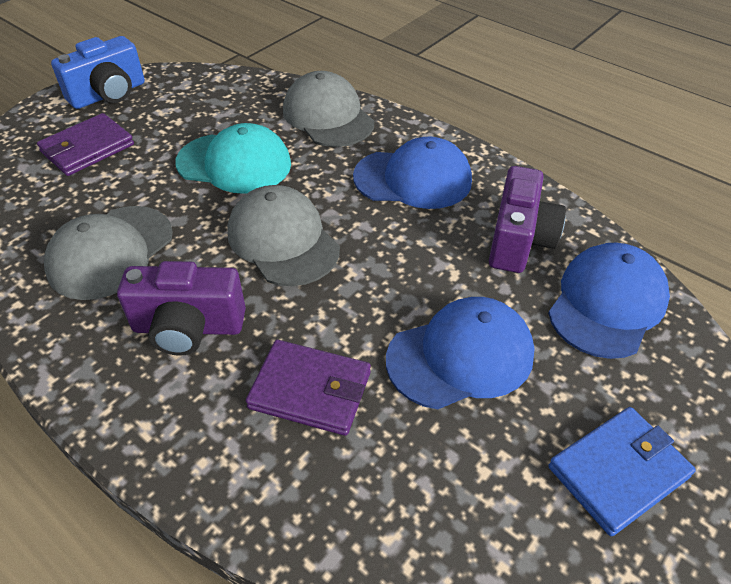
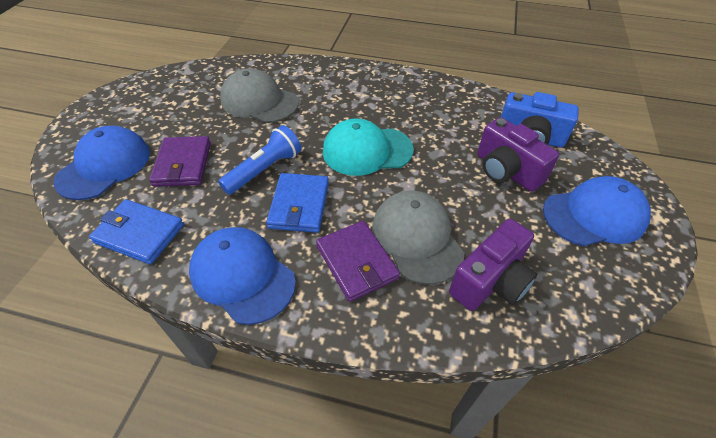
blue flashlight: 0 -> 1
blue wallet: 1 -> 2
grey cap: 3 -> 2

